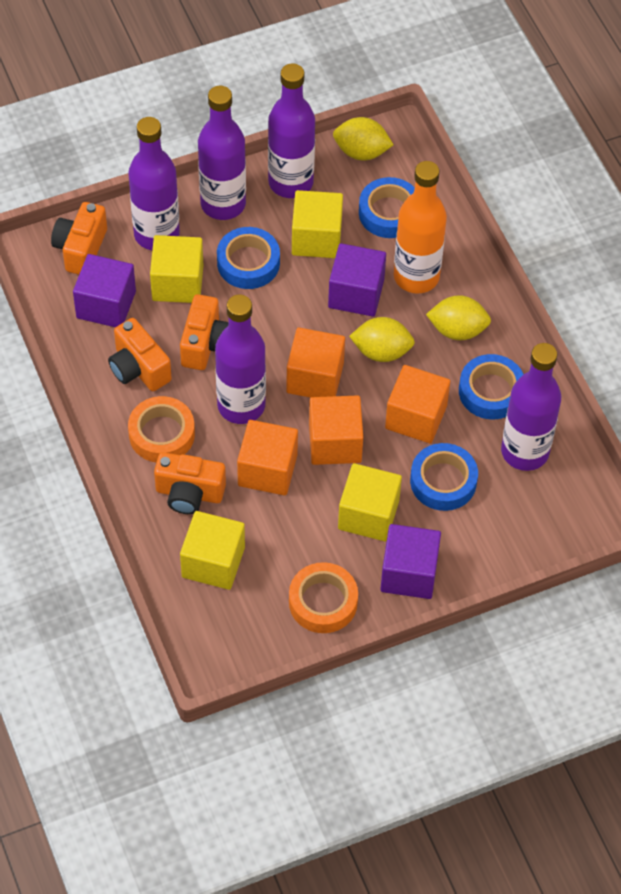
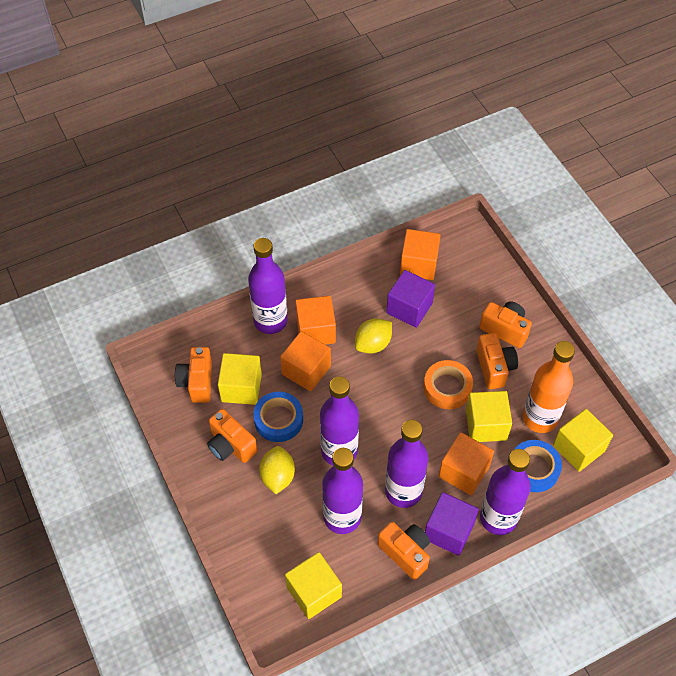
blue tape: 4 -> 2
orange camera: 4 -> 5
orange tape: 2 -> 1
purple cube: 3 -> 2
yellow lemon: 3 -> 2

